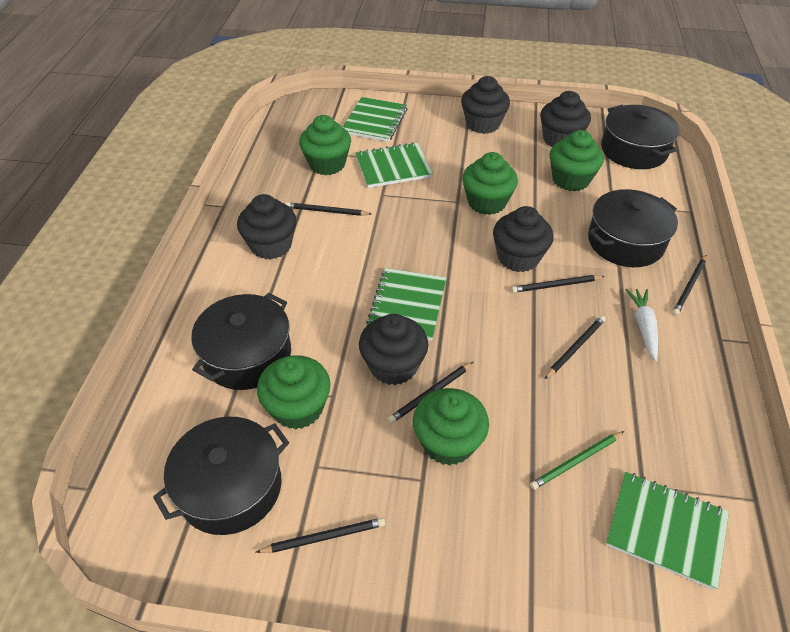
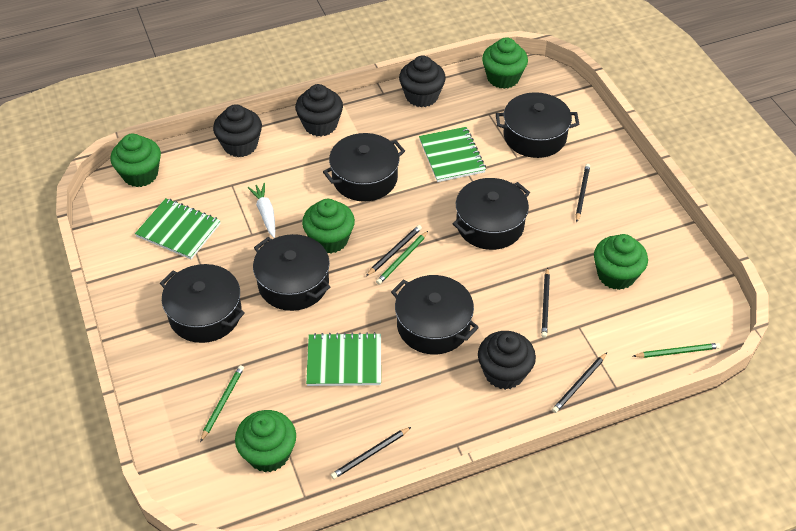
black cupcake: 5 -> 4
black pencil: 6 -> 5
black pot: 4 -> 6
green notebook: 4 -> 3
green pencil: 1 -> 3

